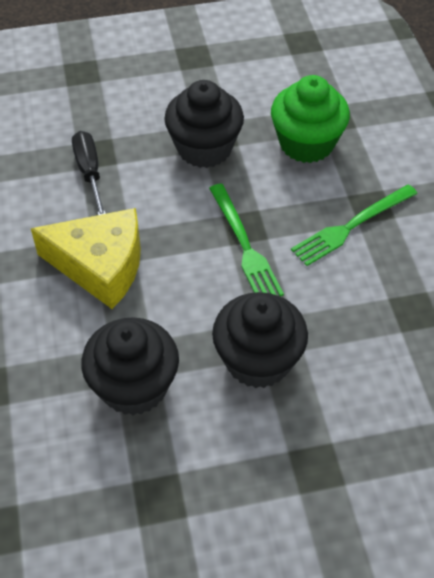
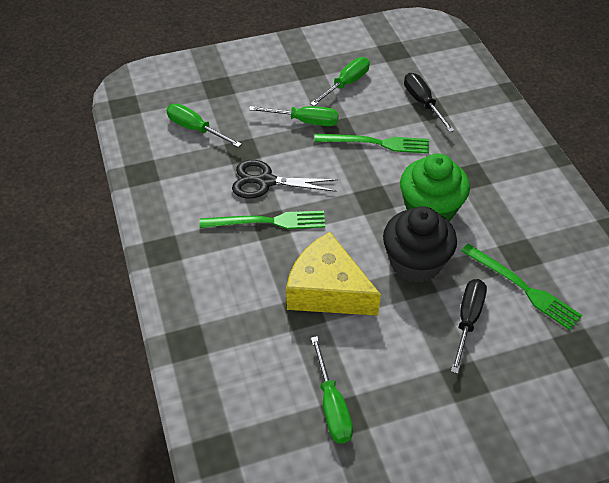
black cupcake: 3 -> 1
black scissors: 0 -> 1
black screwdriver: 1 -> 2
green fork: 2 -> 3
green screwdriver: 0 -> 4

